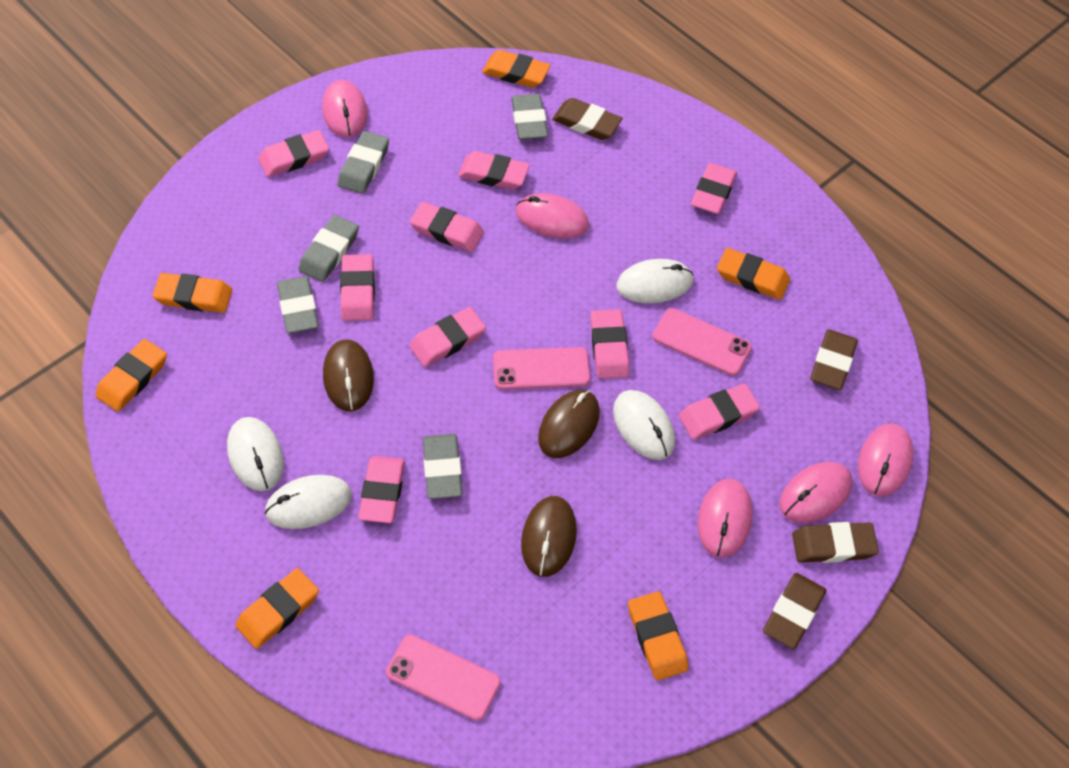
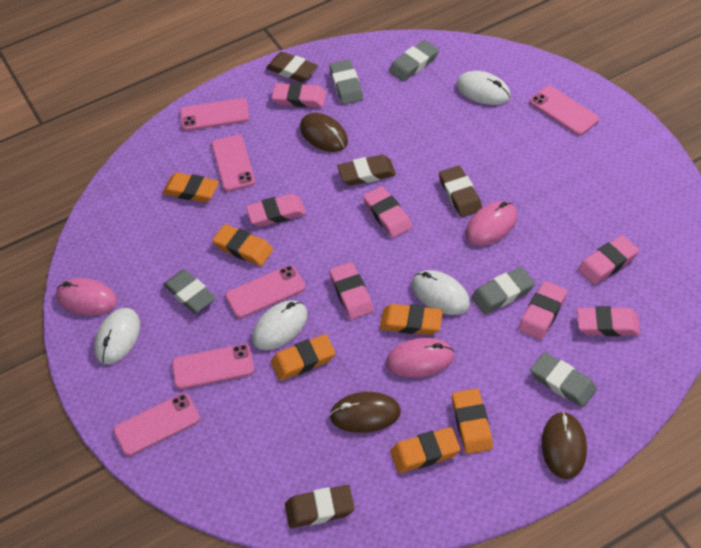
pink eraser: 9 -> 7
pink mouse: 5 -> 3
pink phone: 3 -> 6

